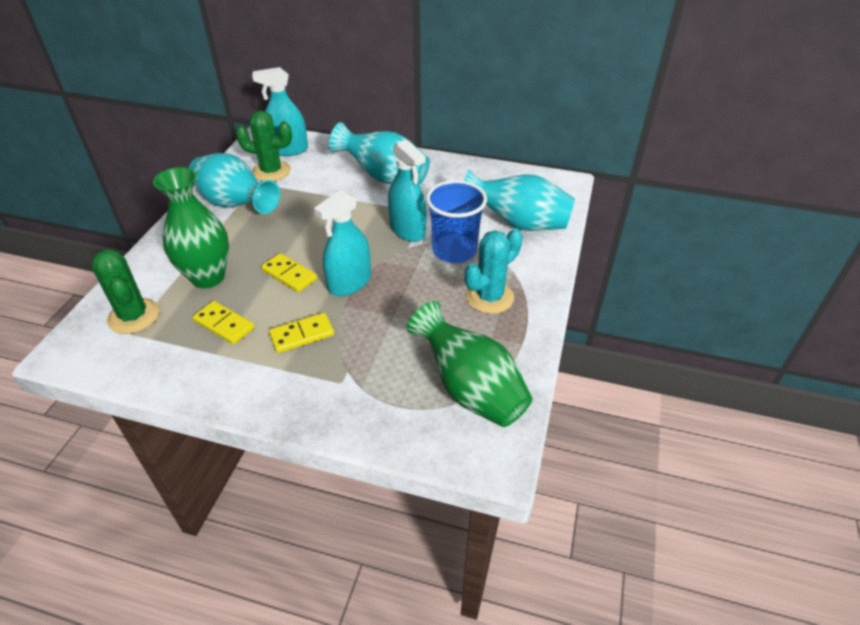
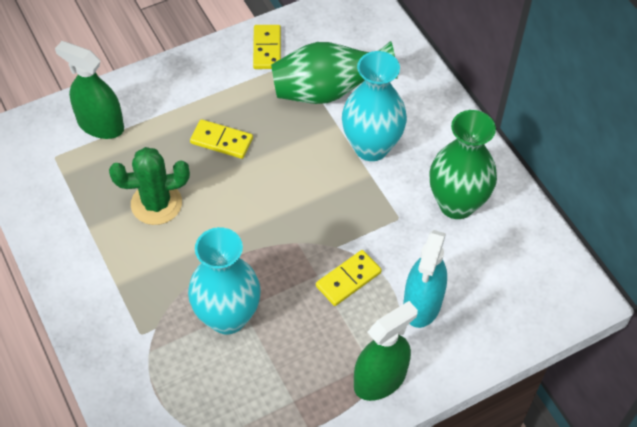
blue cup: 1 -> 0
green cactus: 2 -> 1
green spray bottle: 0 -> 2
turquoise cactus: 1 -> 0
turquoise spray bottle: 3 -> 1
turquoise vase: 3 -> 2

